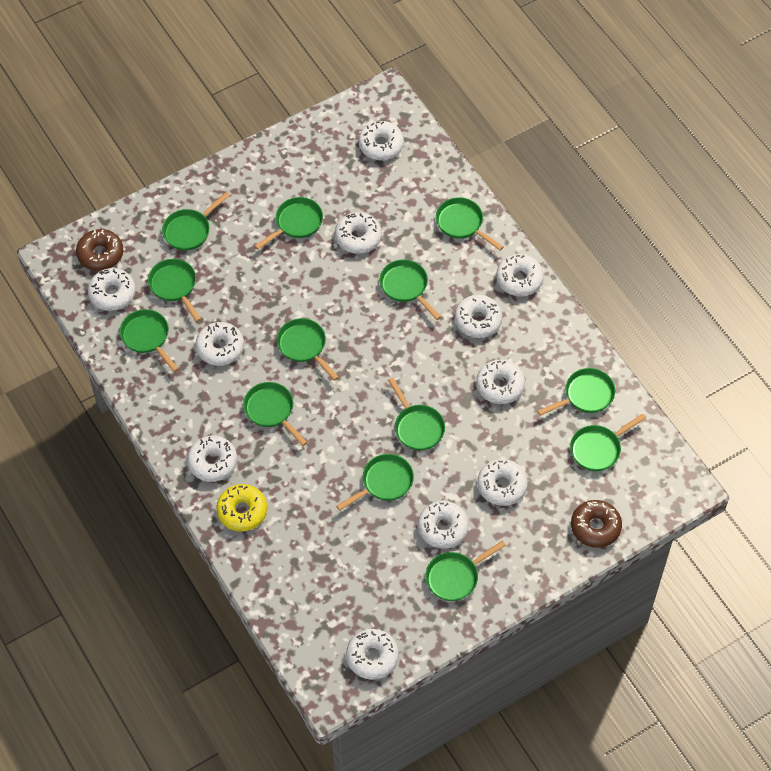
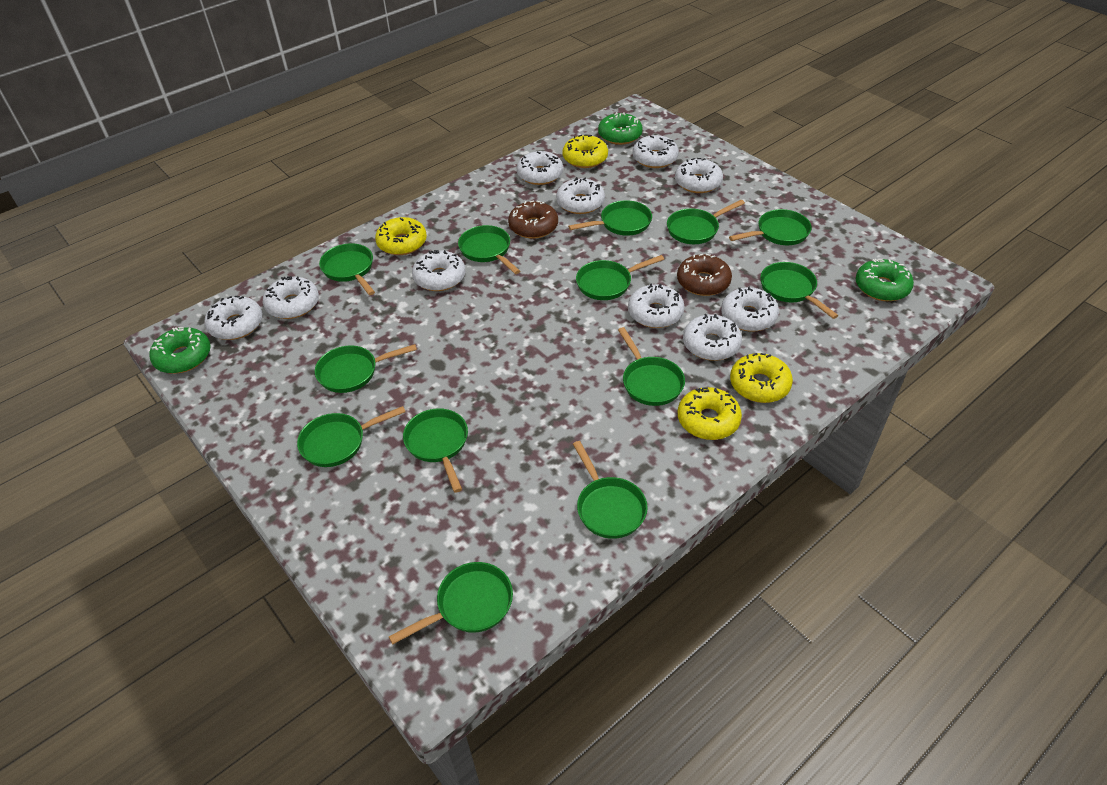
green donut: 0 -> 3
white donut: 11 -> 10
yellow donut: 1 -> 4

